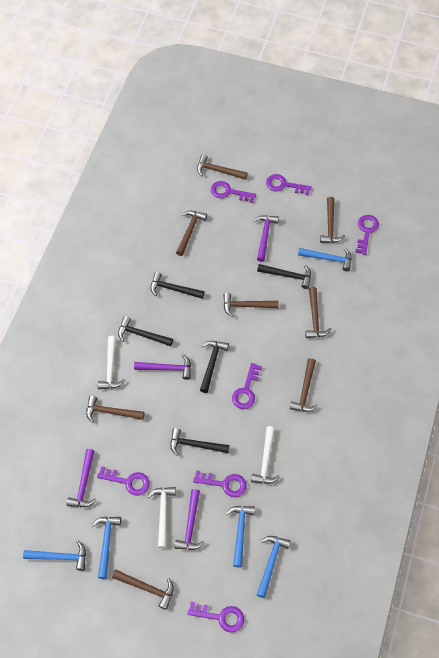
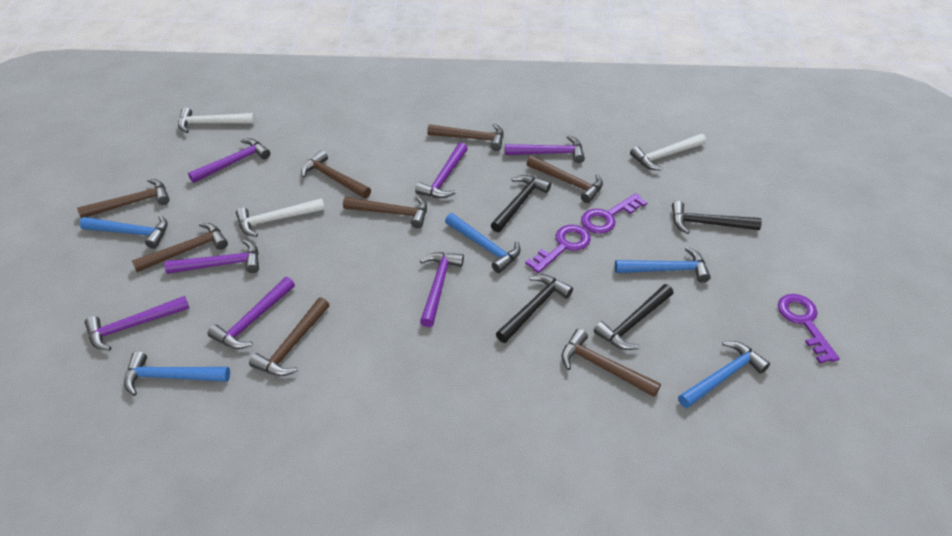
black hammer: 5 -> 4
purple hammer: 4 -> 7
purple key: 7 -> 3

